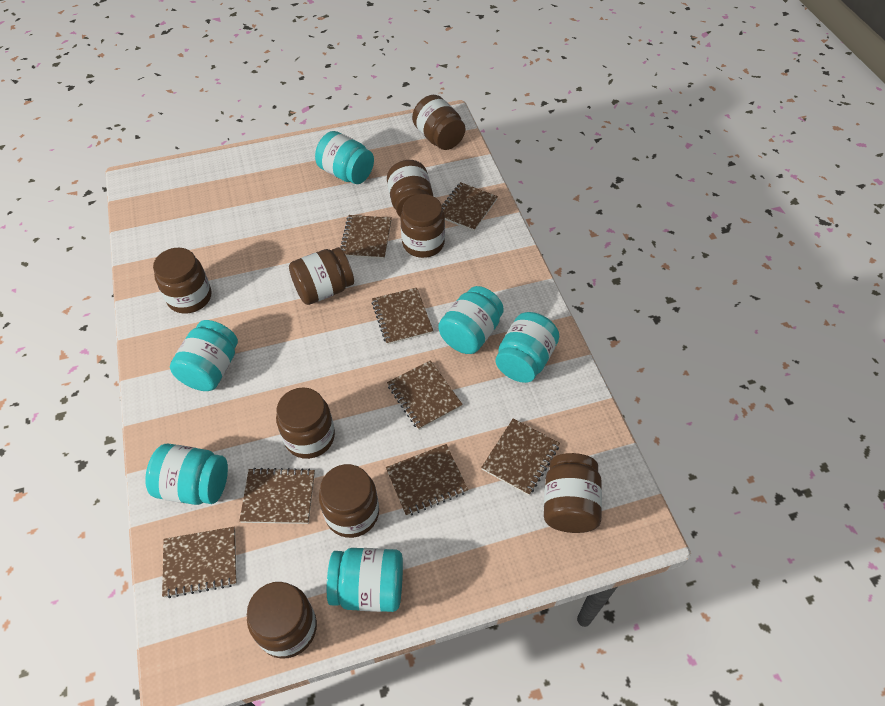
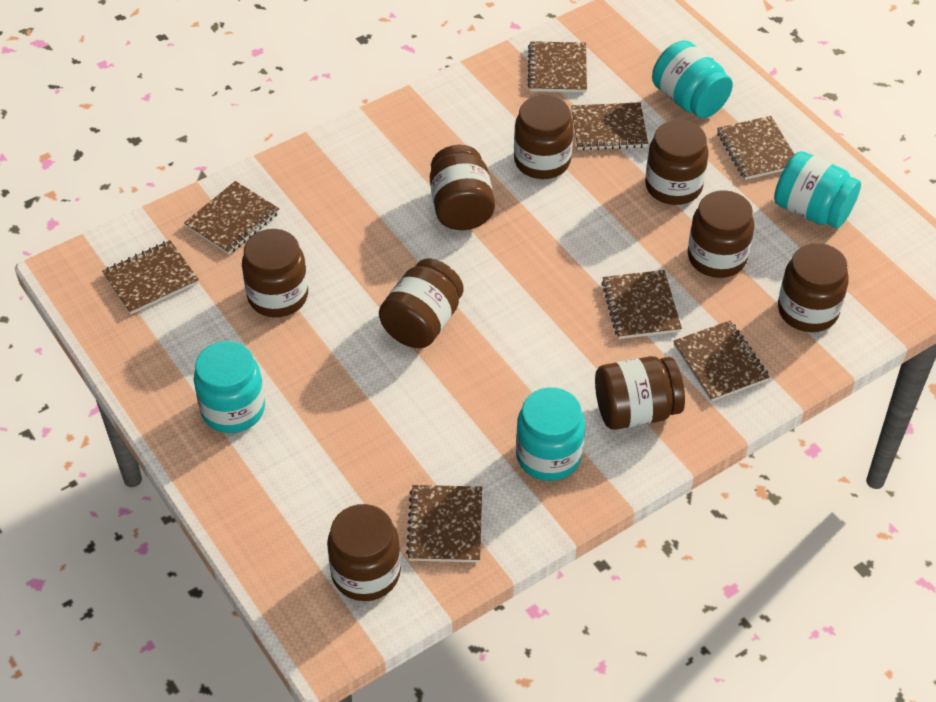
turquoise jar: 6 -> 4

